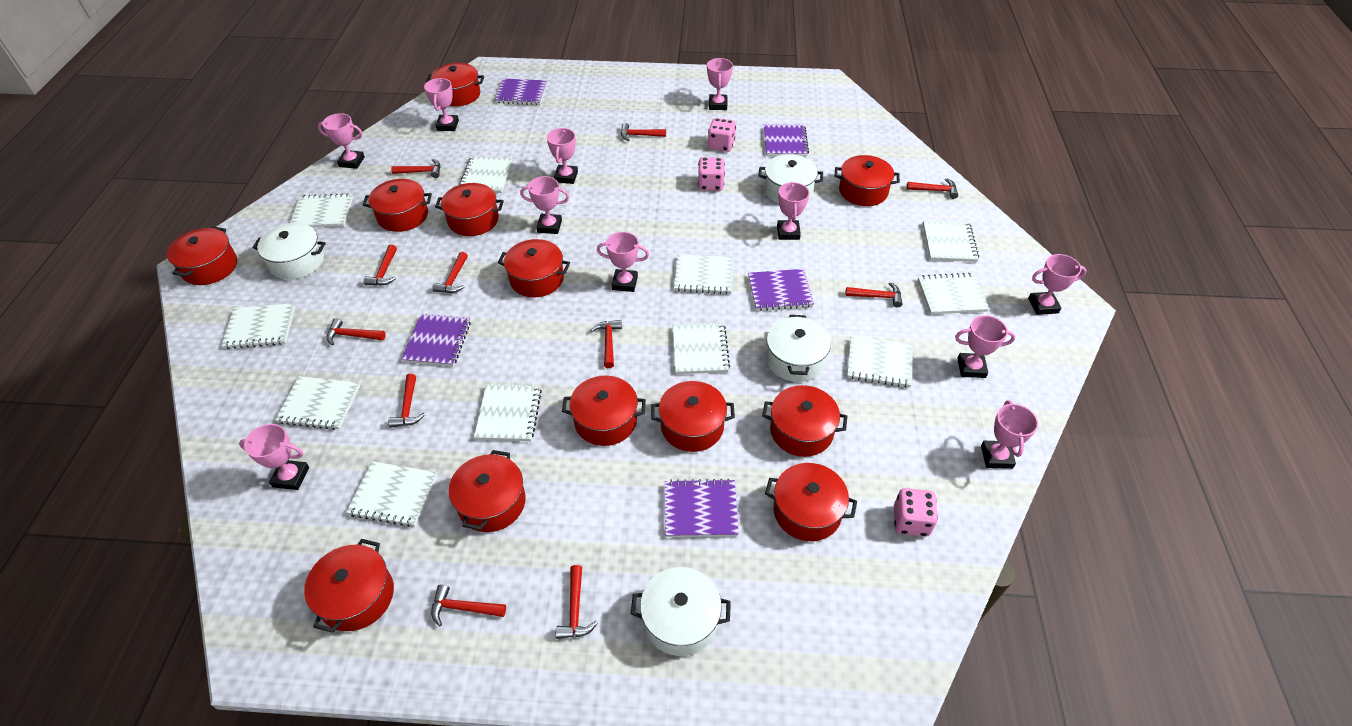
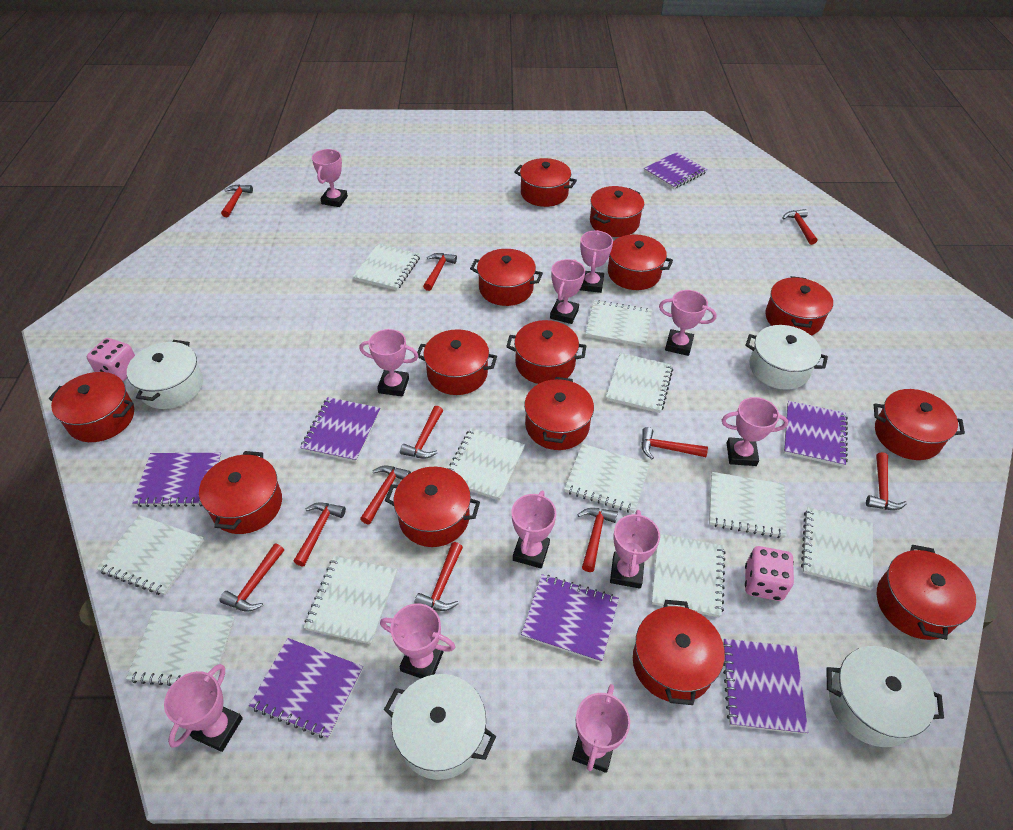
pink dice: 3 -> 2
purple notebook: 5 -> 7
red pot: 12 -> 14

